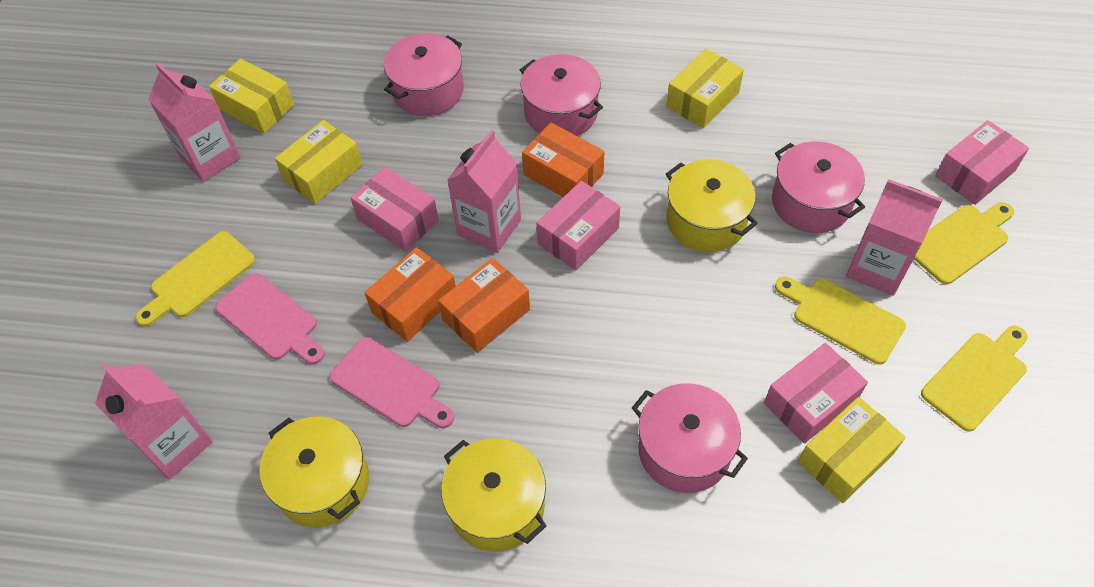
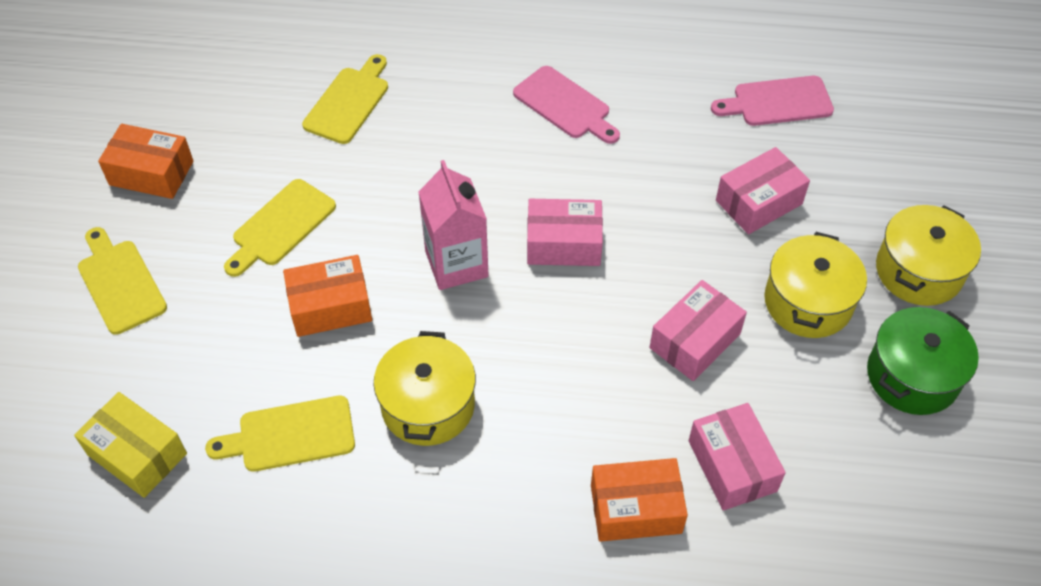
green pot: 0 -> 1
pink carton: 4 -> 1
pink pot: 4 -> 0
yellow box: 4 -> 1

